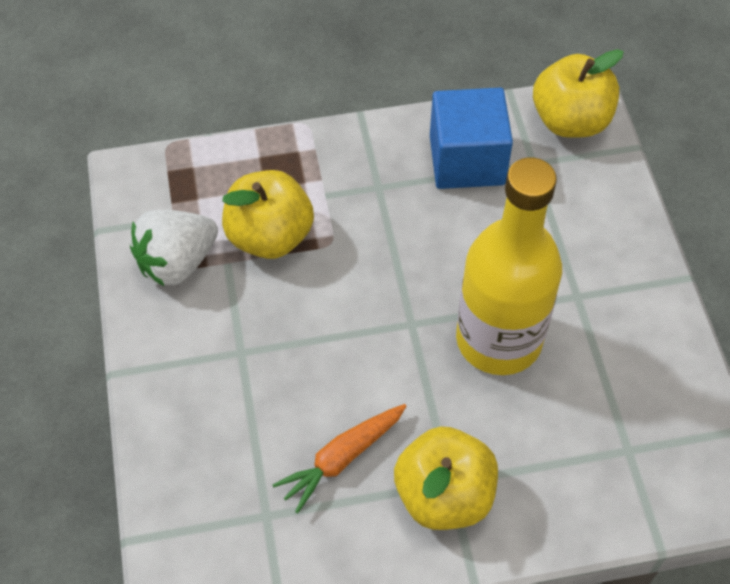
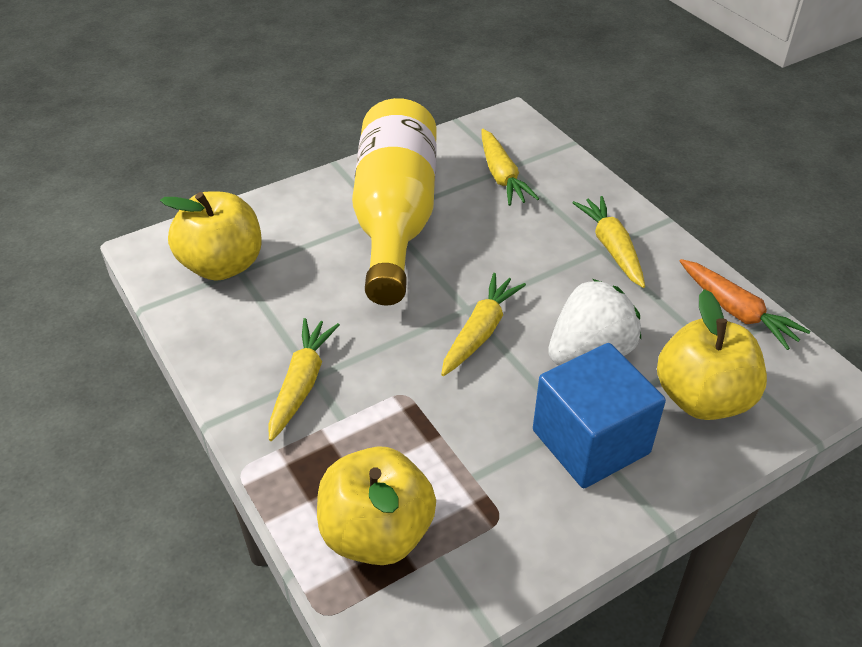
yellow carrot: 0 -> 4

